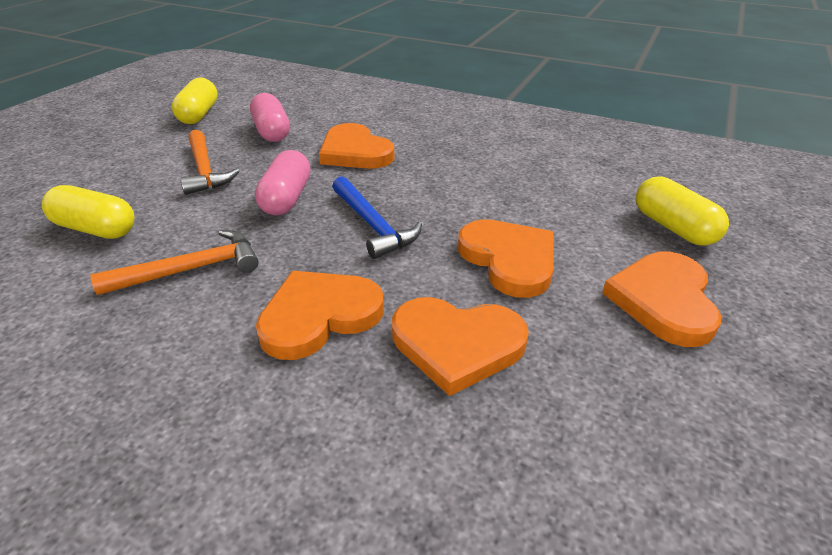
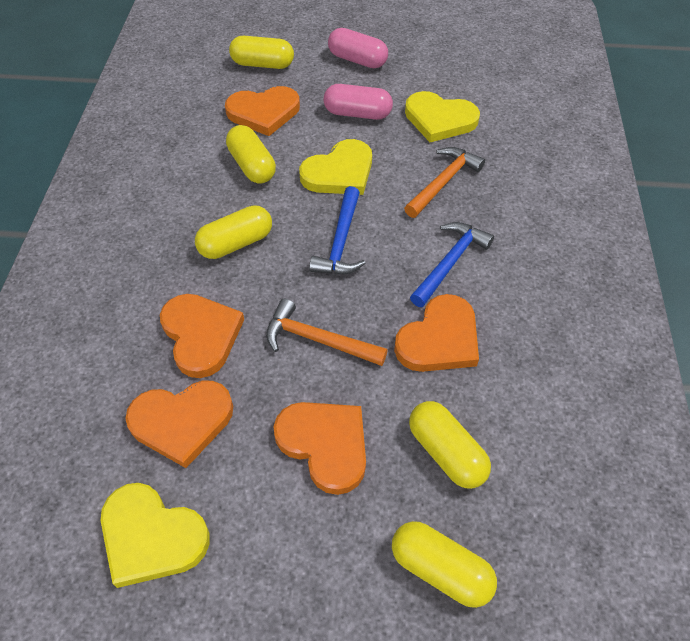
blue hammer: 1 -> 2
yellow capsule: 3 -> 5
yellow heart: 0 -> 3

